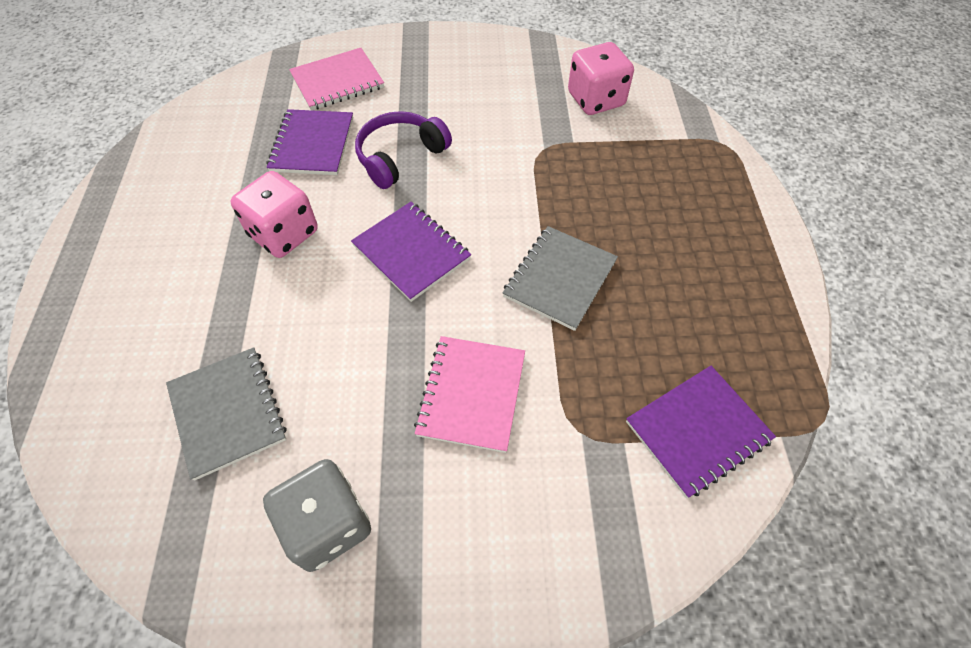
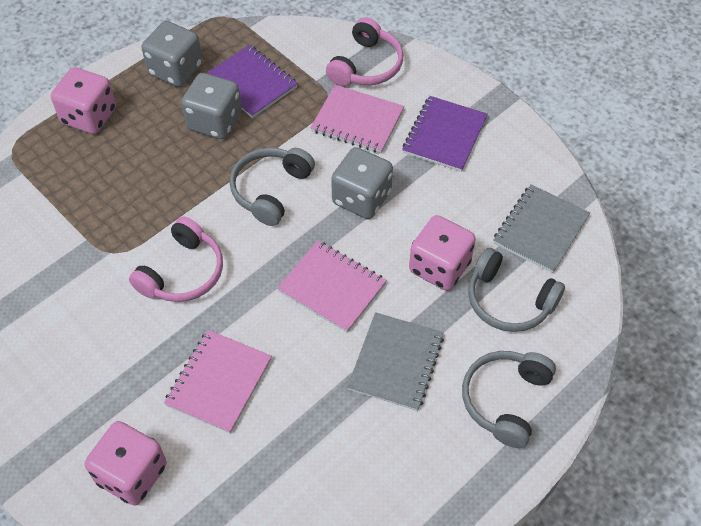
grey dice: 1 -> 3
grey headphones: 0 -> 3
pink dice: 2 -> 3
pink headphones: 0 -> 2
pink notebook: 2 -> 3
purple headphones: 1 -> 0
purple notebook: 3 -> 2

